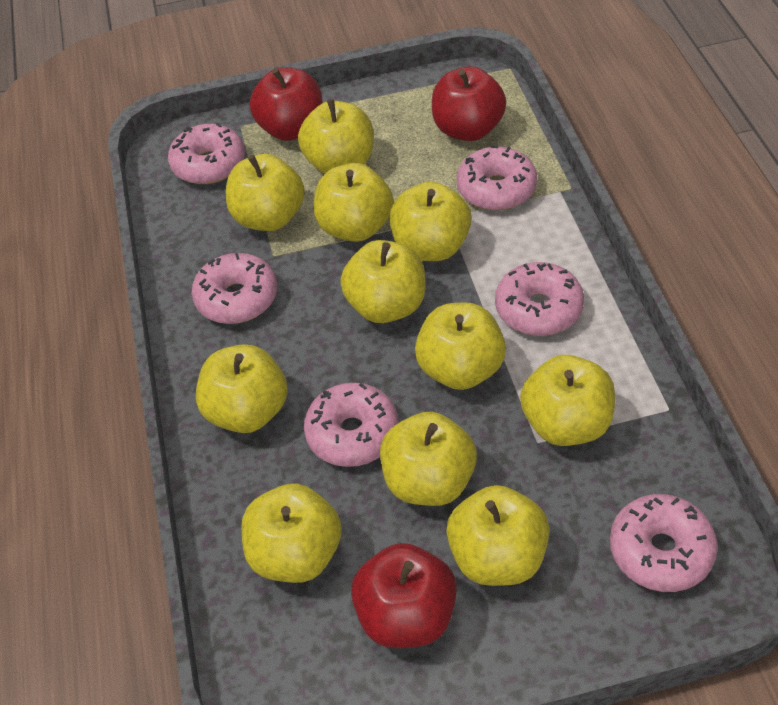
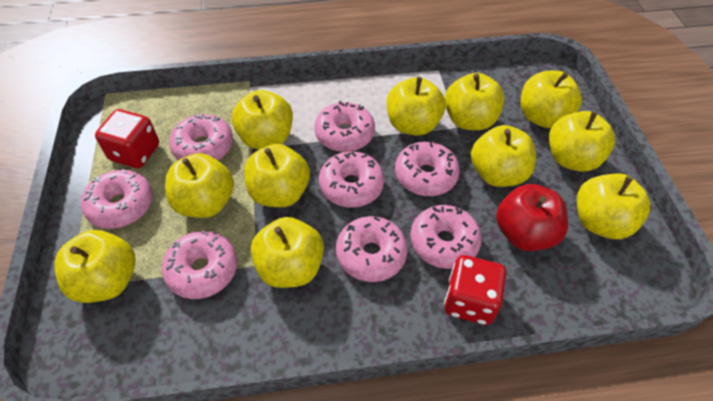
pink donut: 6 -> 8
red apple: 3 -> 1
red dice: 0 -> 2

